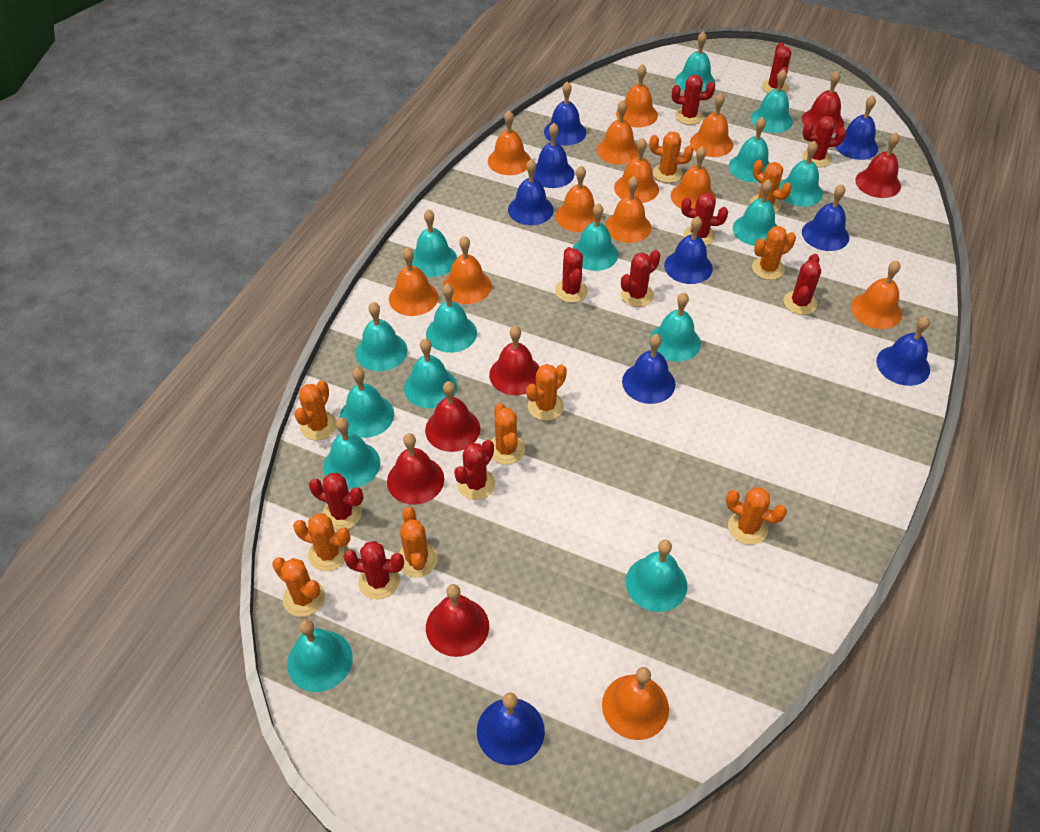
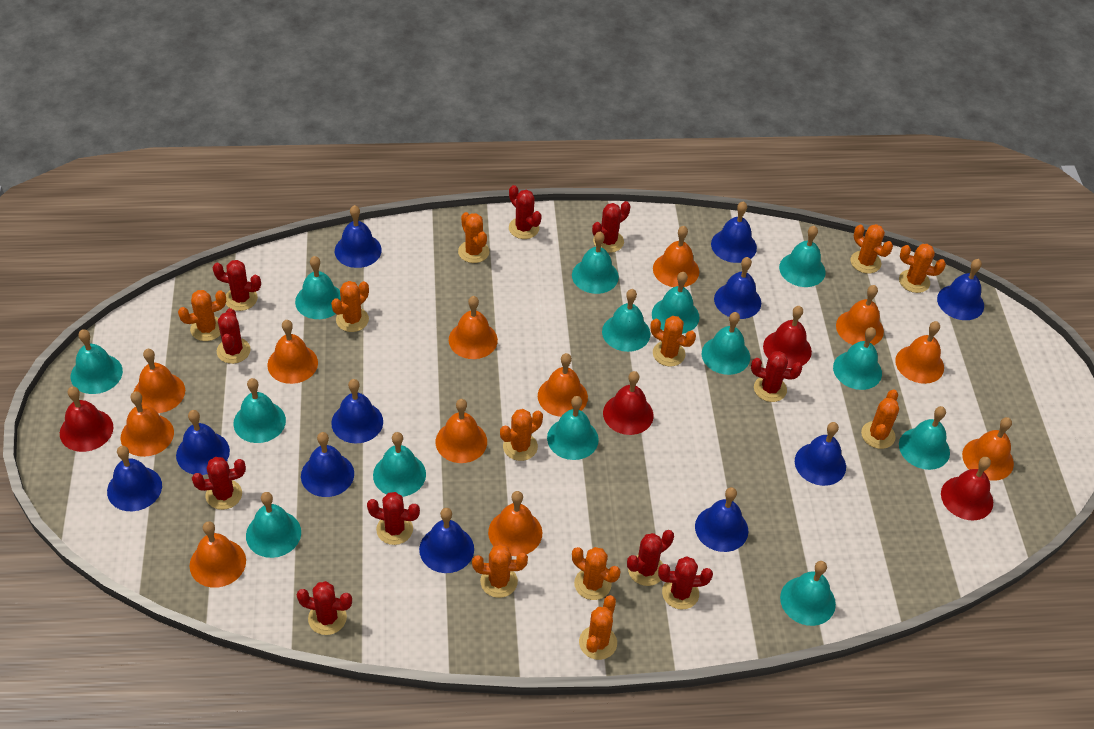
blue bell: 9 -> 11
orange cactus: 10 -> 11
red bell: 6 -> 4
turquoise bell: 15 -> 14

